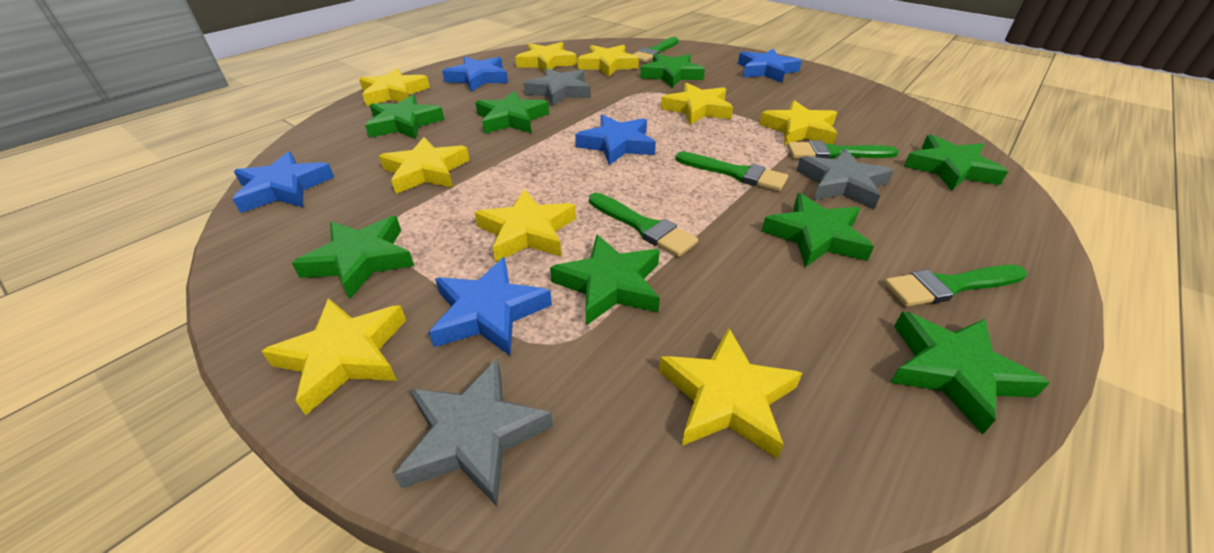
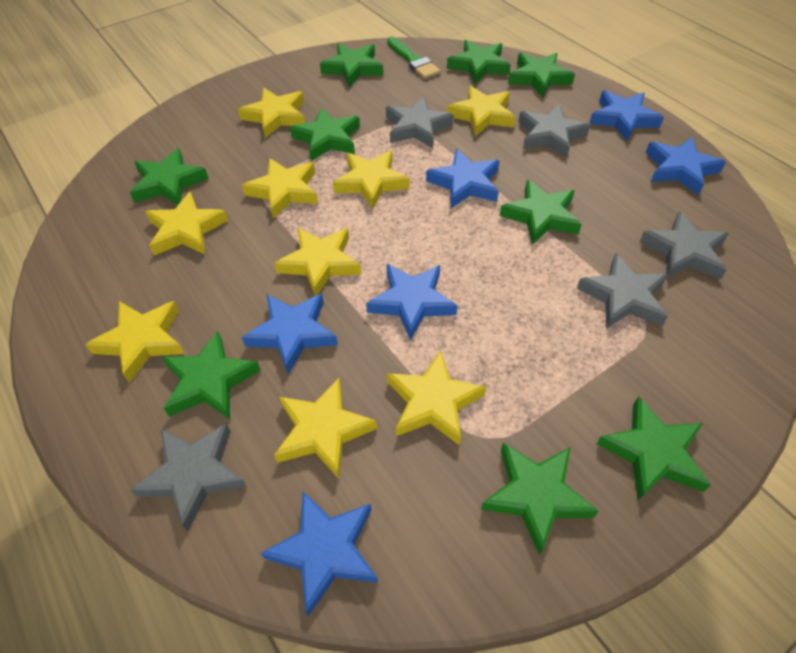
blue star: 5 -> 6
green brush: 5 -> 1
green star: 8 -> 9
grey star: 3 -> 5

